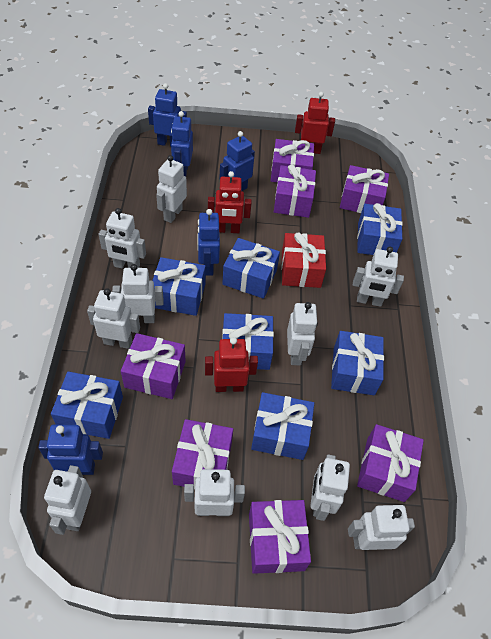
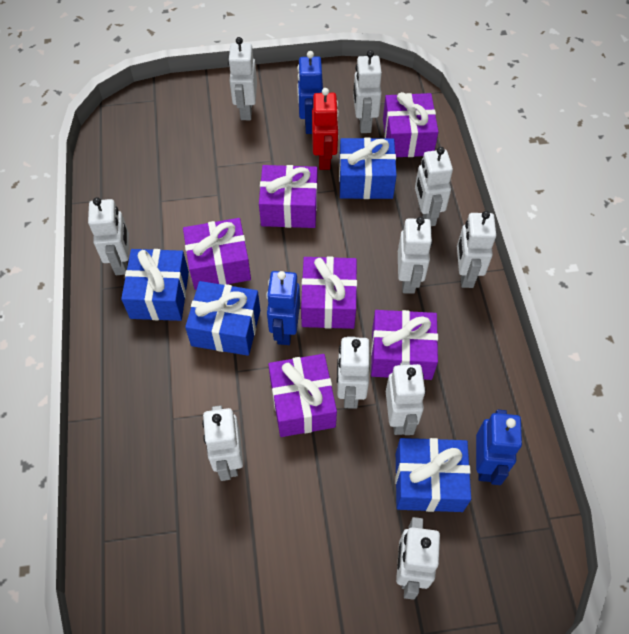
blue gift: 7 -> 4
blue robot: 5 -> 3
purple gift: 7 -> 6
red gift: 1 -> 0
red robot: 3 -> 1

